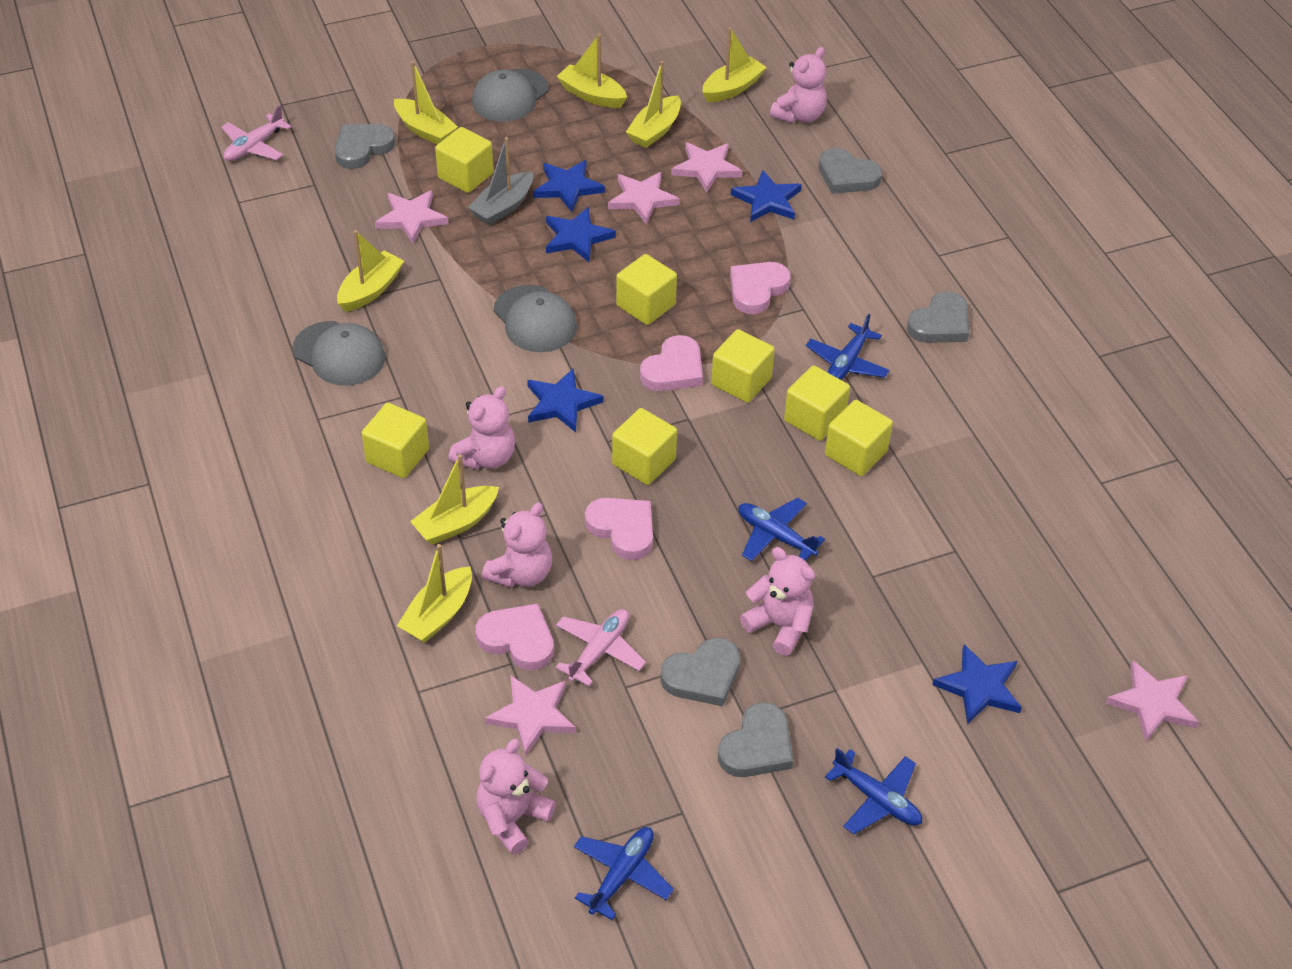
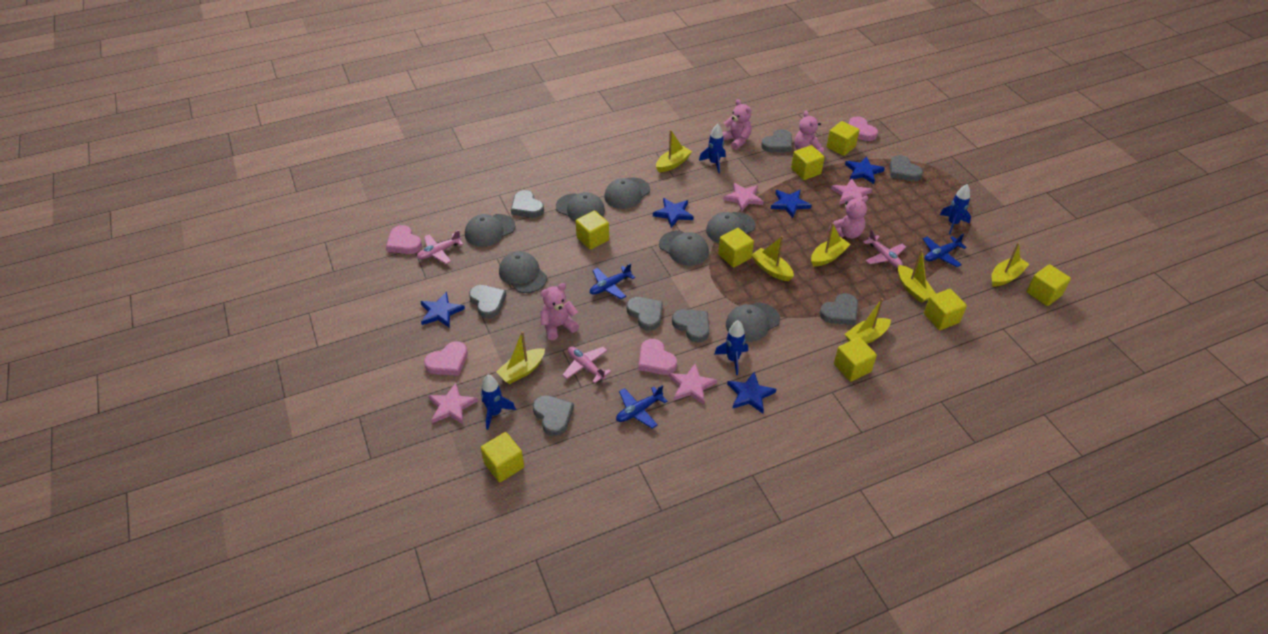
blue plane: 4 -> 3
blue rocket: 0 -> 4
grey boat: 1 -> 0
grey cap: 3 -> 7
grey heart: 5 -> 8
pink plane: 2 -> 3
pink star: 5 -> 4
pink teddy bear: 5 -> 4
yellow cube: 7 -> 8

